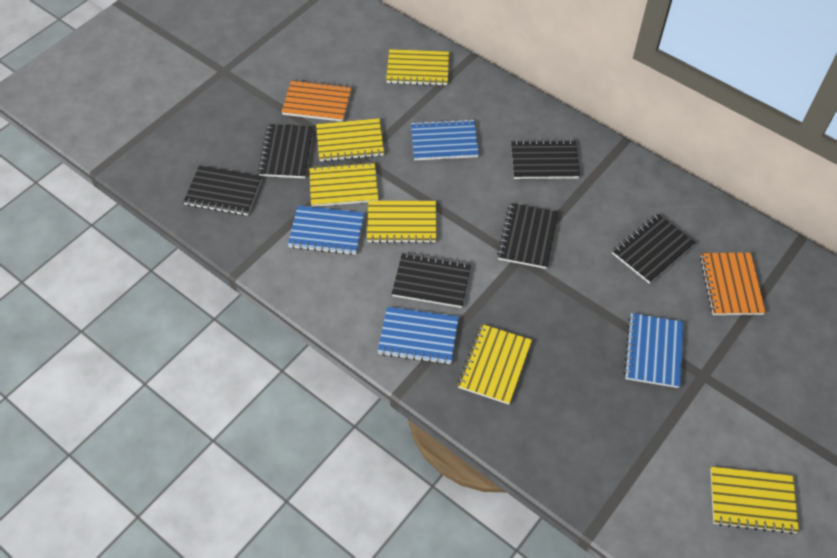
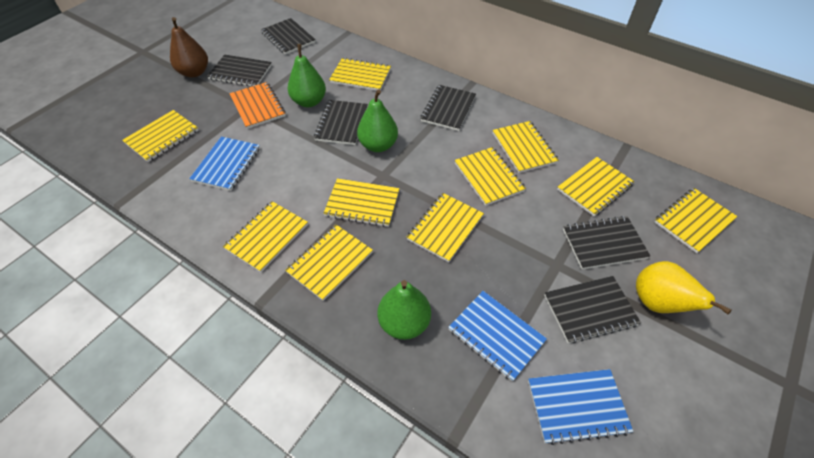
blue notebook: 4 -> 3
brown pear: 0 -> 1
green pear: 0 -> 3
orange notebook: 2 -> 1
yellow notebook: 6 -> 10
yellow pear: 0 -> 1

